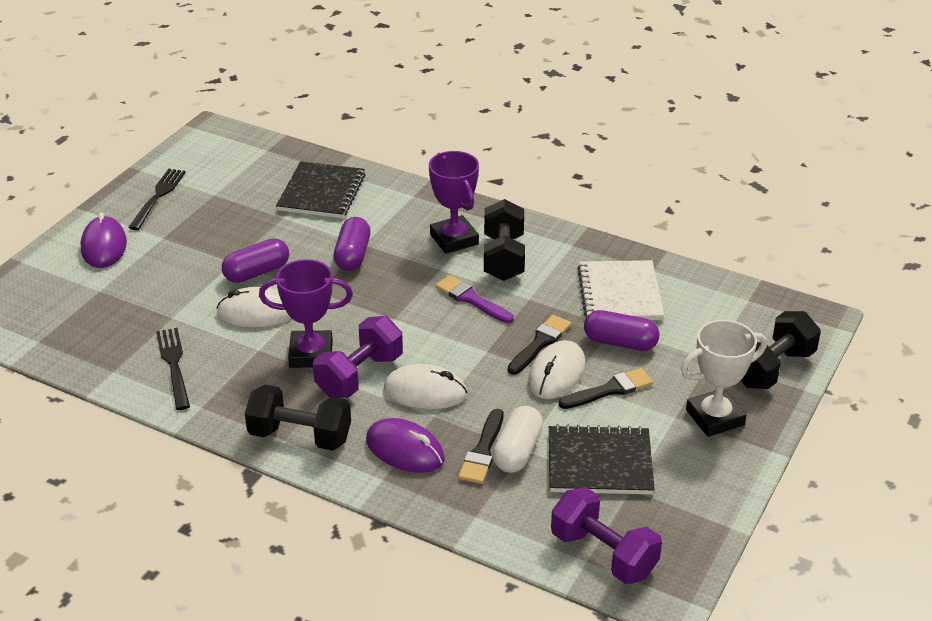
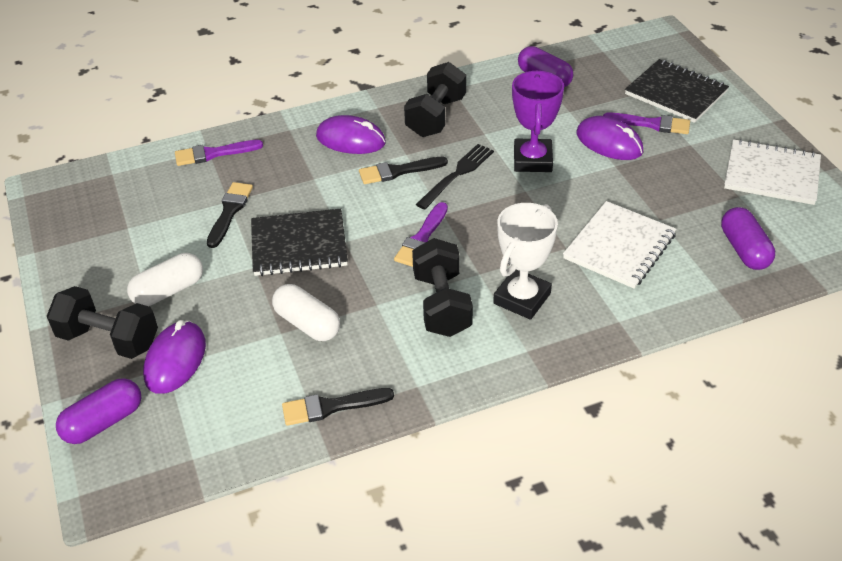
black fork: 2 -> 1
purple brush: 1 -> 3
purple dumbbell: 2 -> 0
purple mouse: 2 -> 3
purple trophy: 2 -> 1
white capsule: 1 -> 2
white mouse: 3 -> 0
white notebook: 1 -> 2

